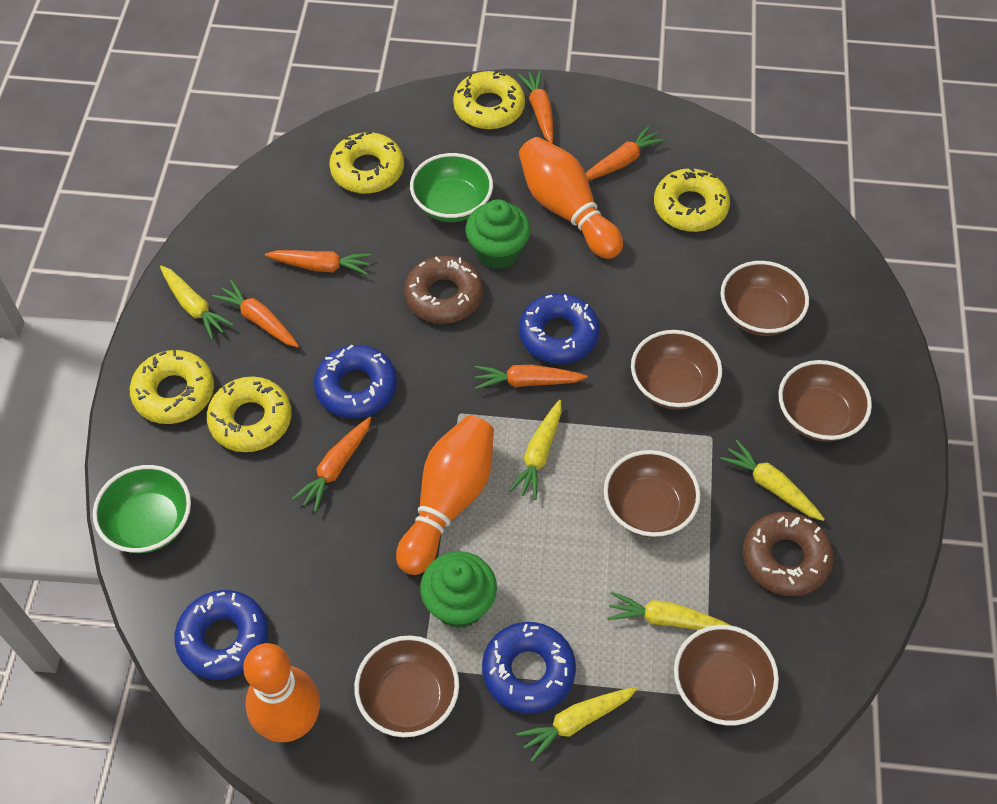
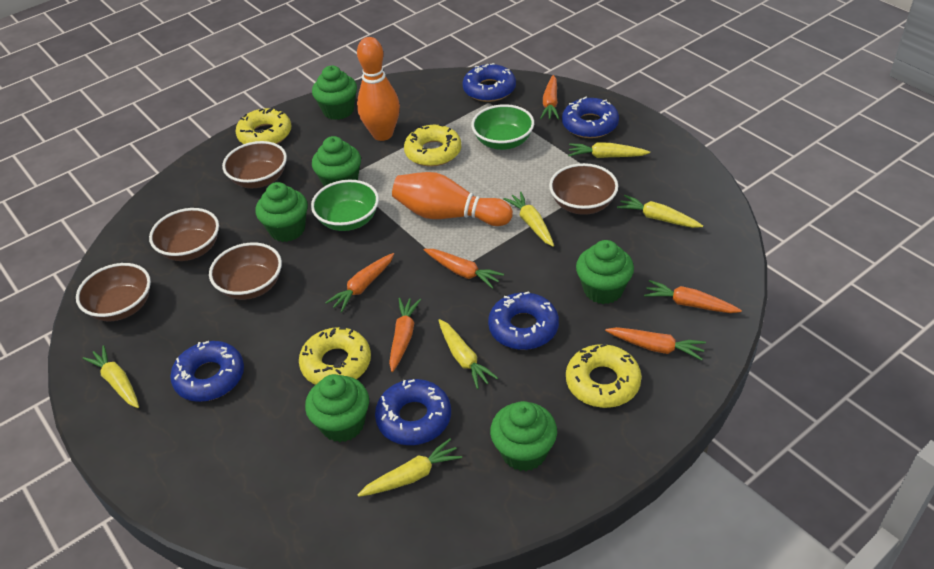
blue donut: 4 -> 5
brown bowl: 6 -> 5
brown donut: 2 -> 0
green cupcake: 2 -> 6
orange bowling pin: 3 -> 2
yellow carrot: 5 -> 6
yellow donut: 5 -> 4

